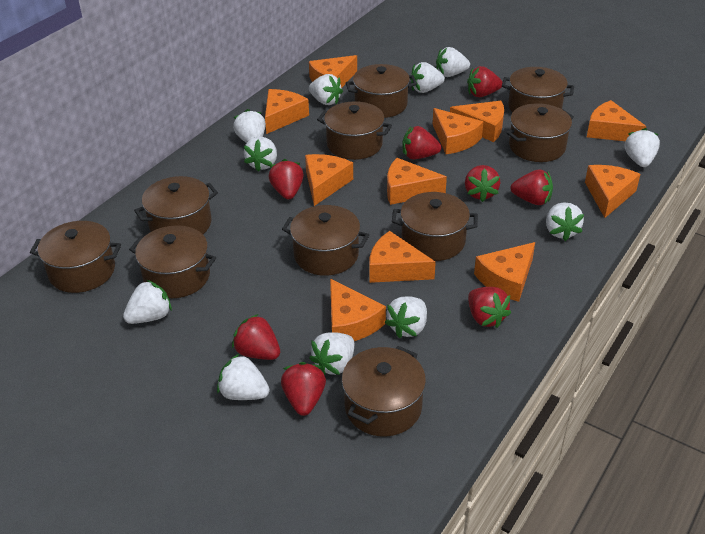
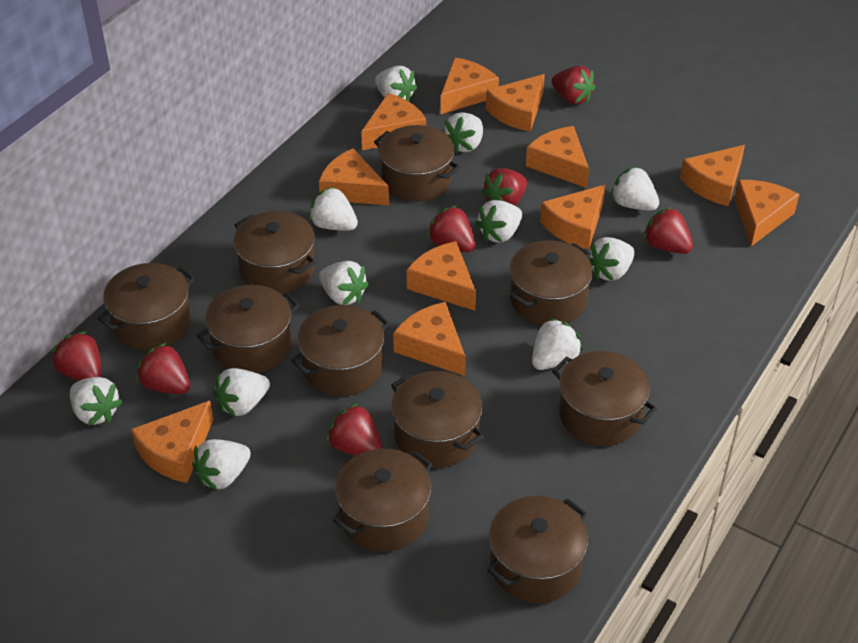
red strawberry: 8 -> 7

